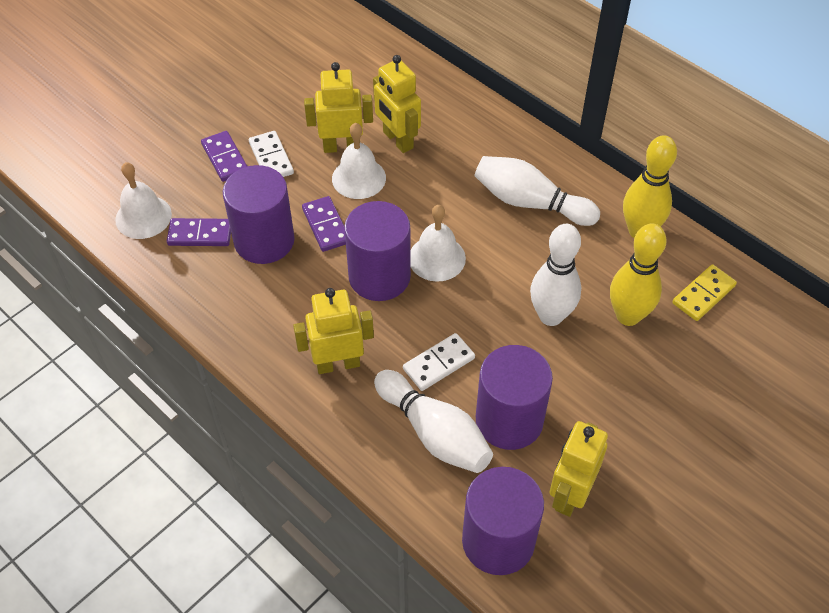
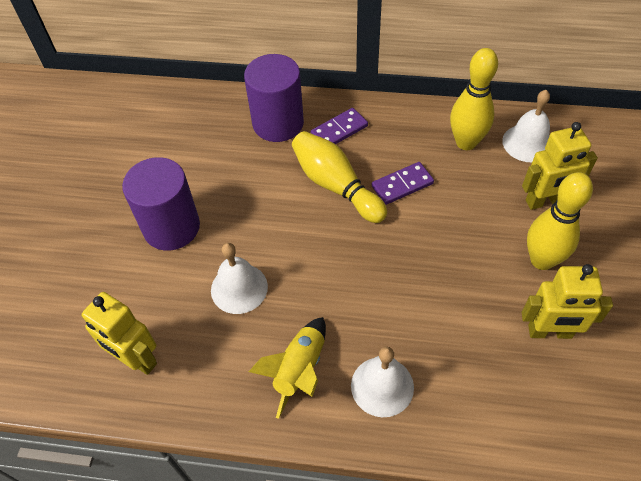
purple cylinder: 4 -> 2
purple domino: 3 -> 2
white bowling pin: 3 -> 0
white domino: 2 -> 0
yellow bowling pin: 2 -> 3
yellow domino: 1 -> 0
yellow robot: 4 -> 3
yellow rocket: 0 -> 1

